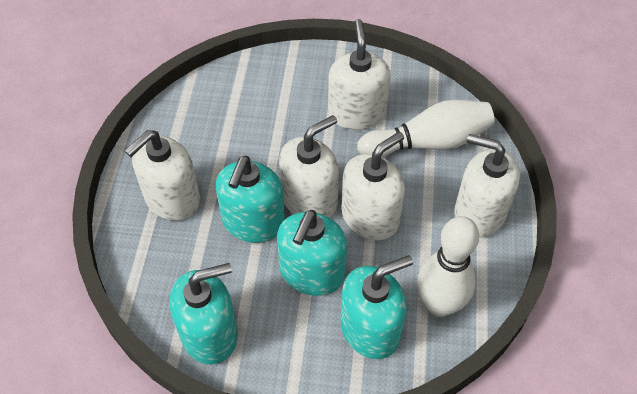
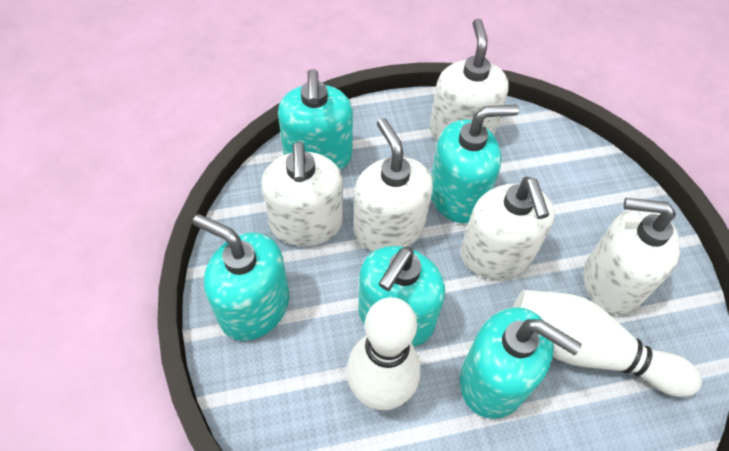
turquoise soap dispenser: 4 -> 5

